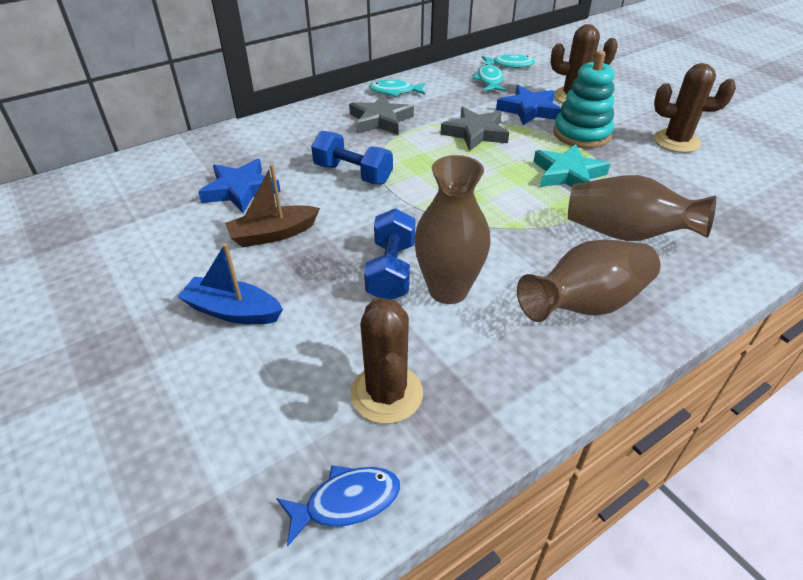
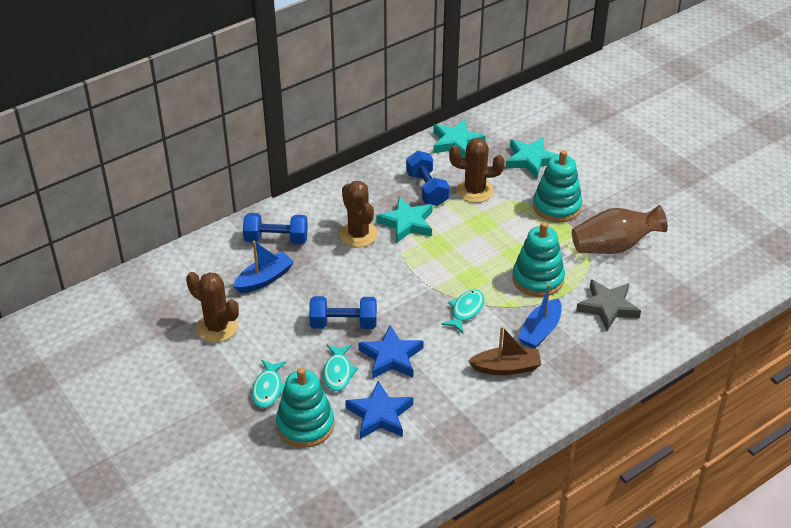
blue boat: 1 -> 2
blue dumbbell: 2 -> 3
blue fish: 1 -> 0
brown vase: 3 -> 1
grey star: 2 -> 1
turquoise stacking toy: 1 -> 3
turquoise star: 1 -> 3

